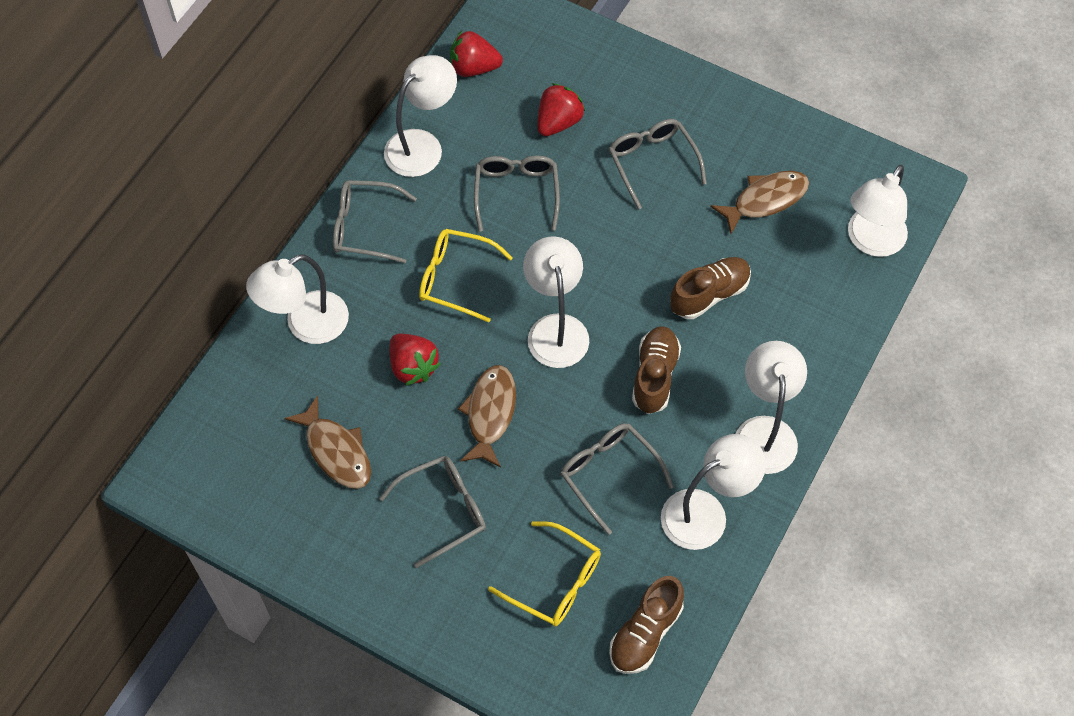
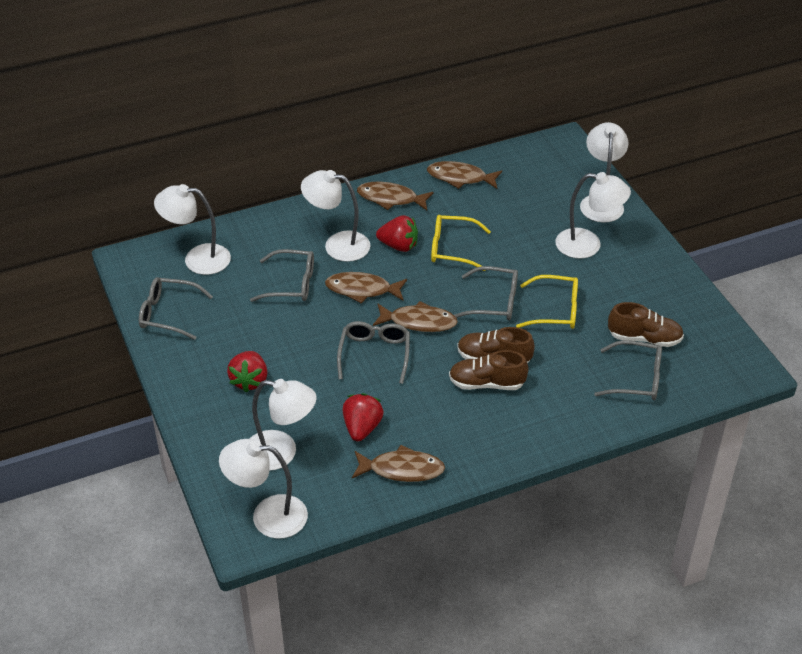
brown fish: 3 -> 5

